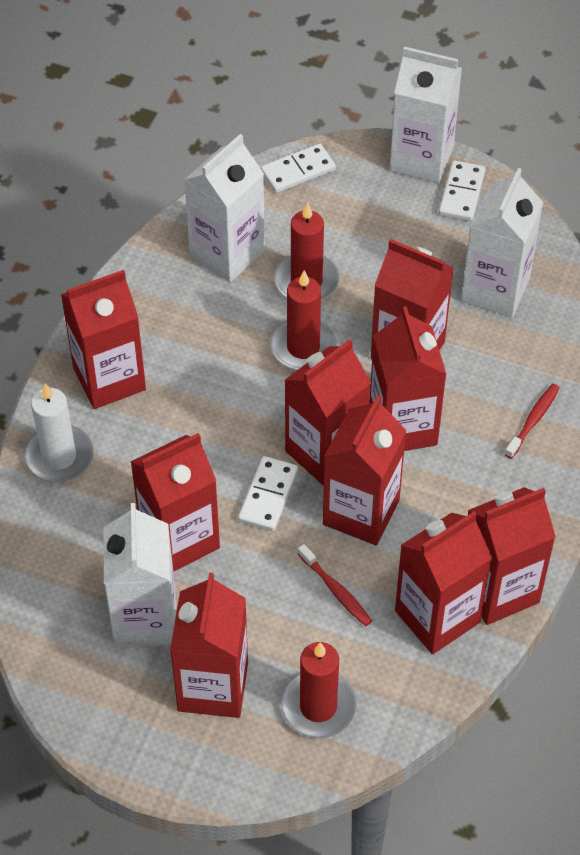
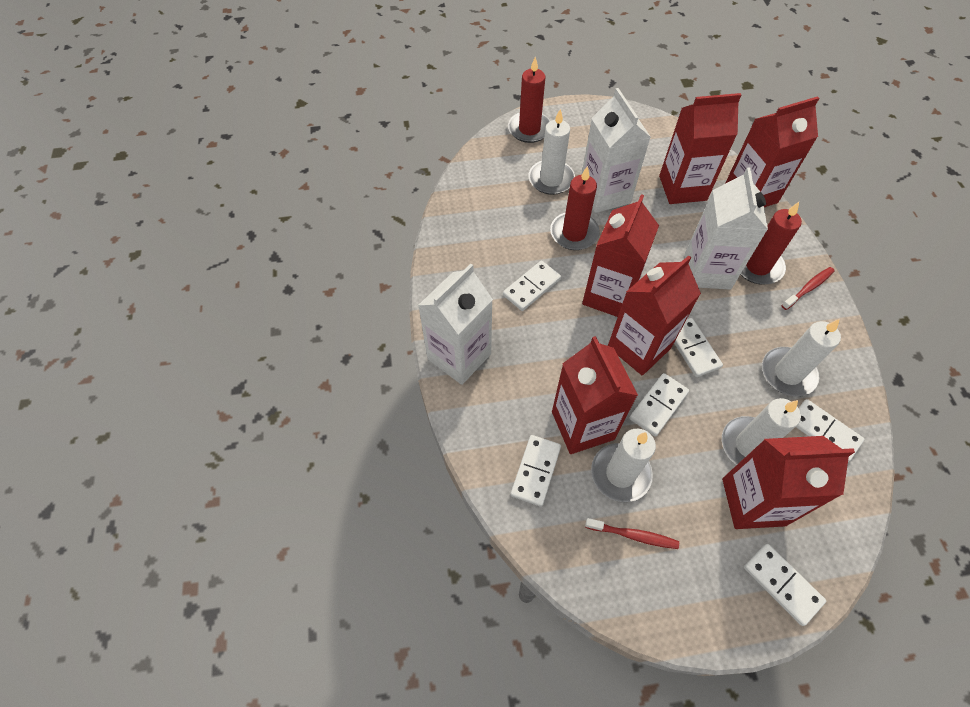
red carton: 9 -> 6
white candle: 1 -> 4
white carton: 4 -> 3
white domino: 3 -> 6

